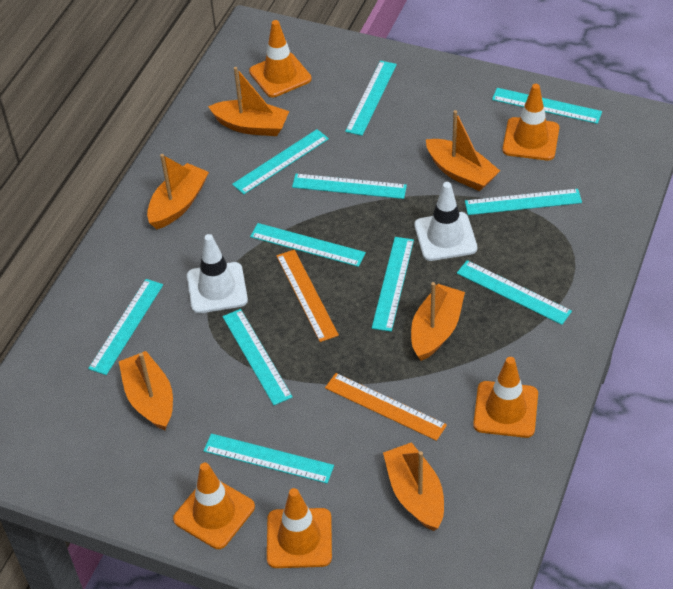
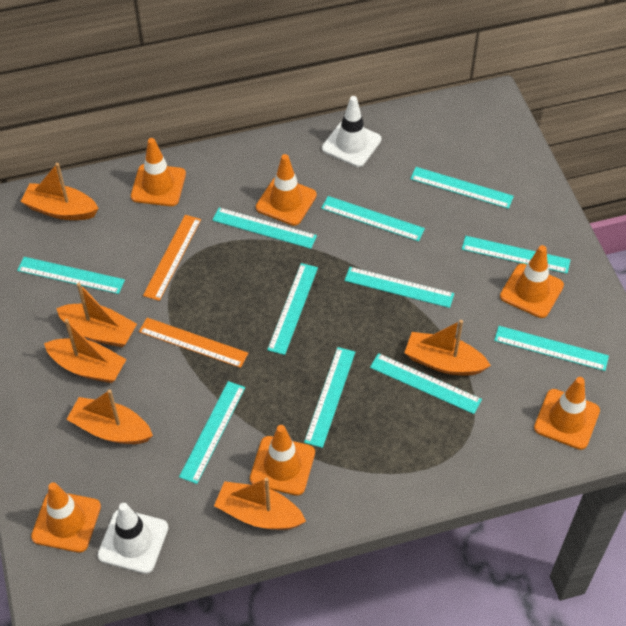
orange traffic cone: 5 -> 6

